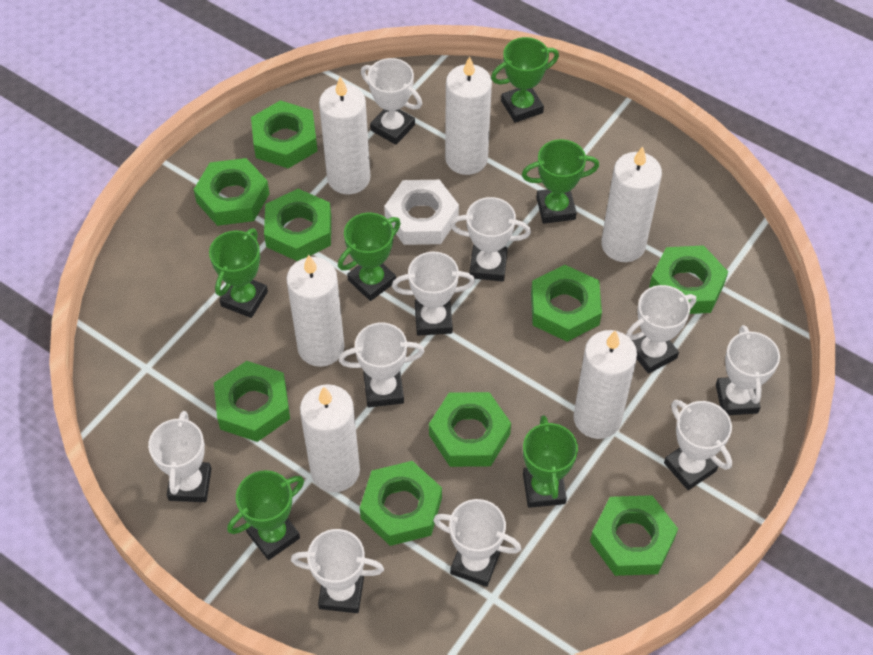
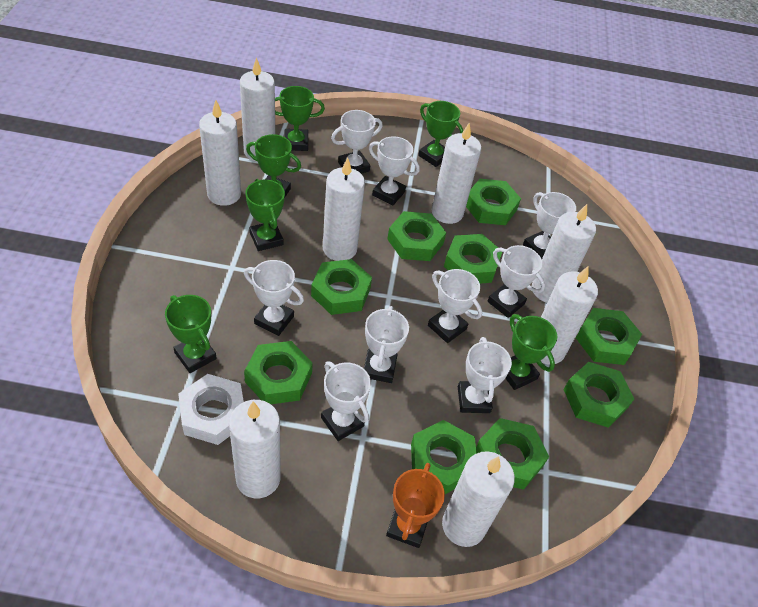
orange trophy: 0 -> 1
white candle: 6 -> 8
white trophy: 10 -> 9

